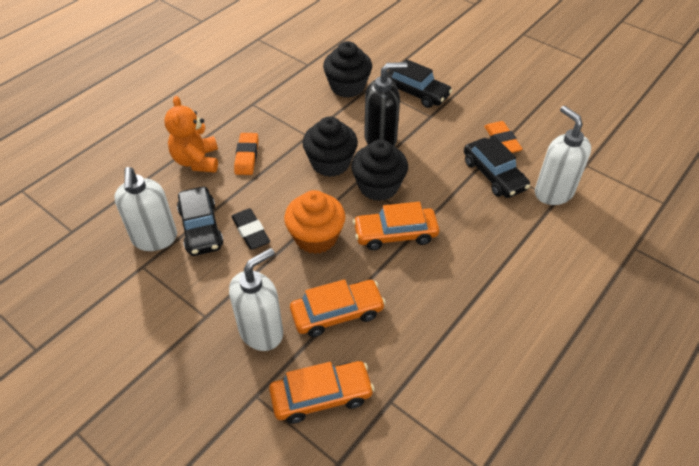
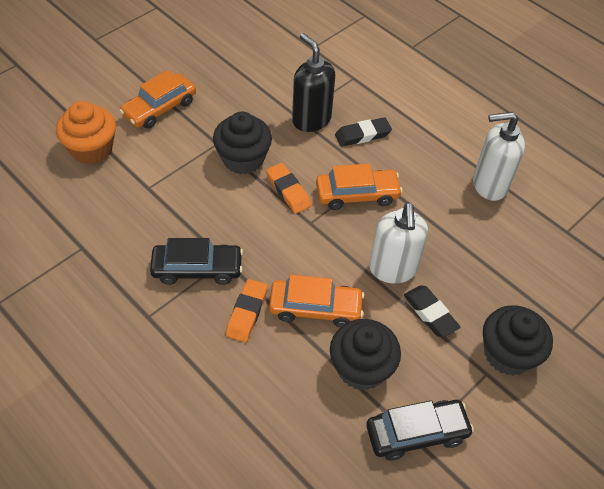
black car: 3 -> 2
black eraser: 1 -> 2
orange teddy bear: 1 -> 0
white soap dispenser: 3 -> 2

